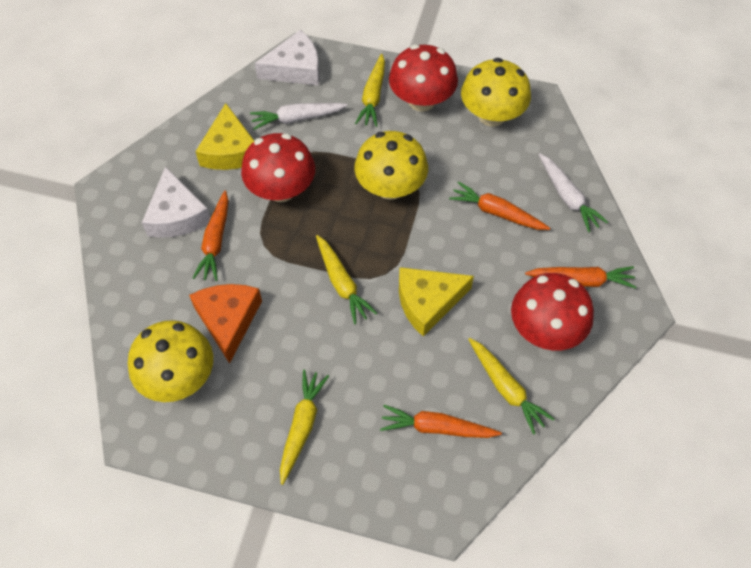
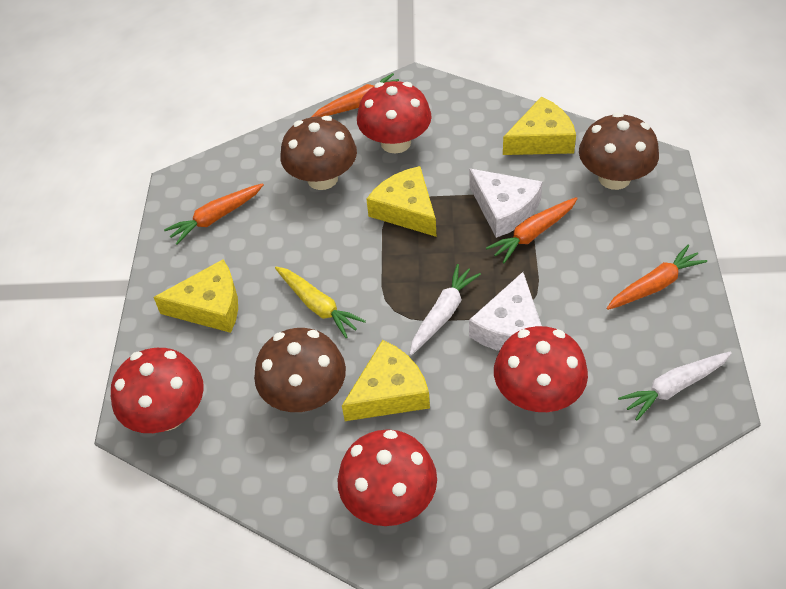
brown mushroom: 0 -> 3
orange cheese: 1 -> 0
red mushroom: 3 -> 4
yellow carrot: 4 -> 1
yellow cheese: 2 -> 4
yellow mushroom: 3 -> 0

